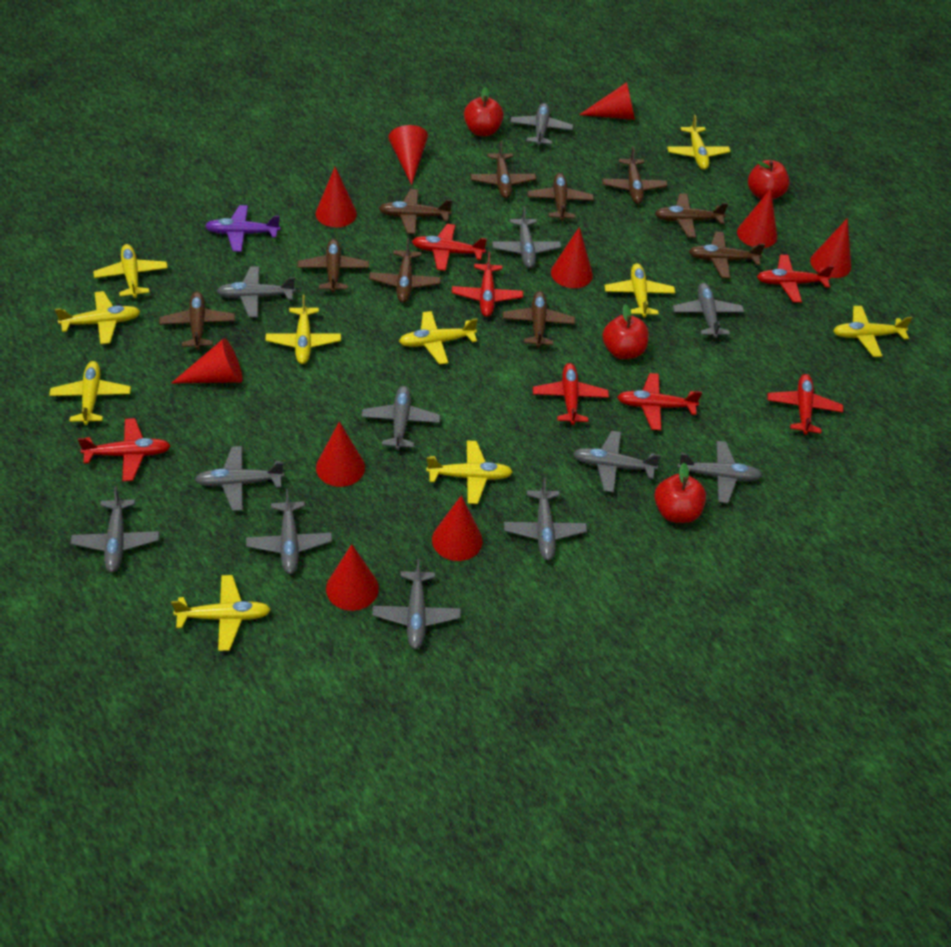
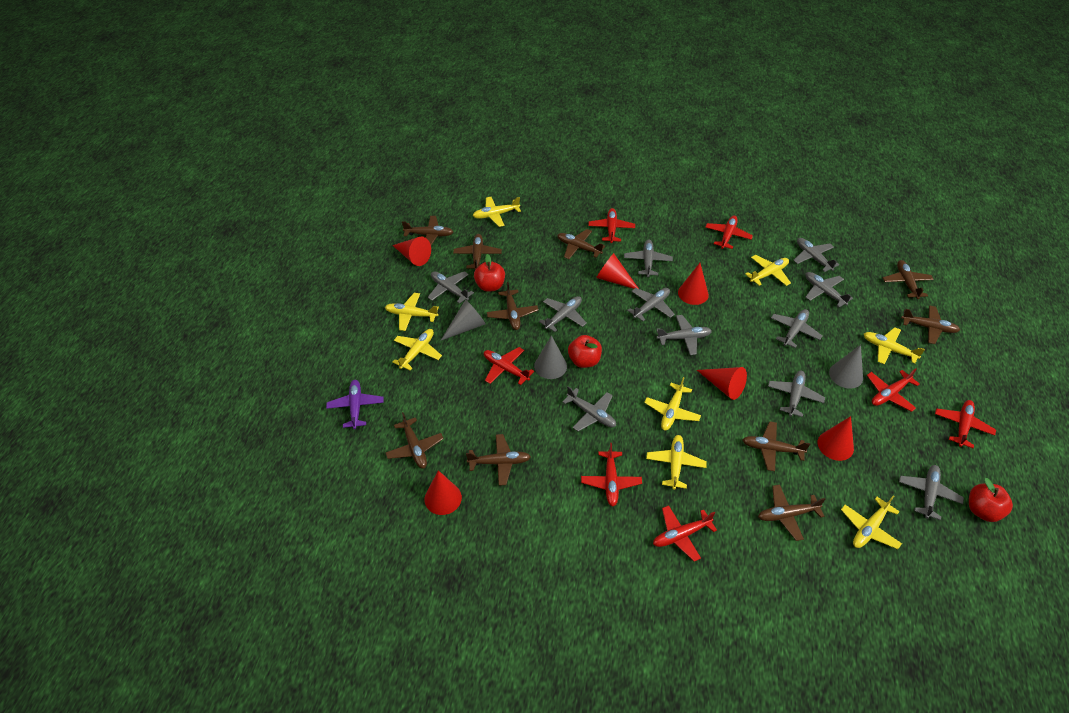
grey cone: 0 -> 3
grey plane: 12 -> 11
red apple: 4 -> 3
red cone: 10 -> 6
yellow plane: 10 -> 8

